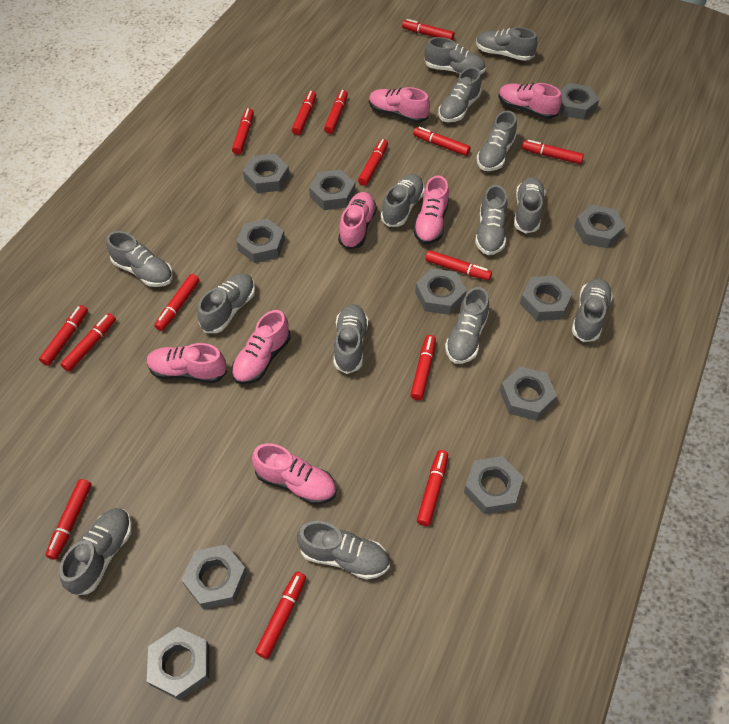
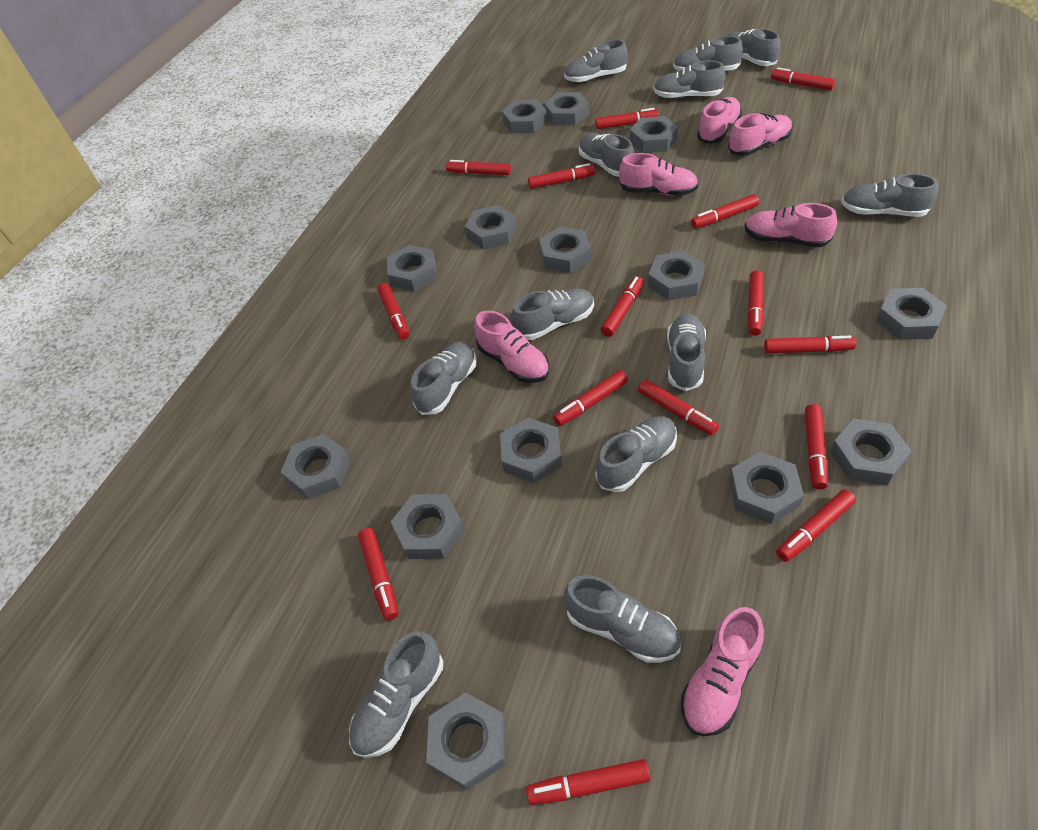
grey nut: 11 -> 14
grey shoe: 14 -> 12
pink shoe: 7 -> 6

